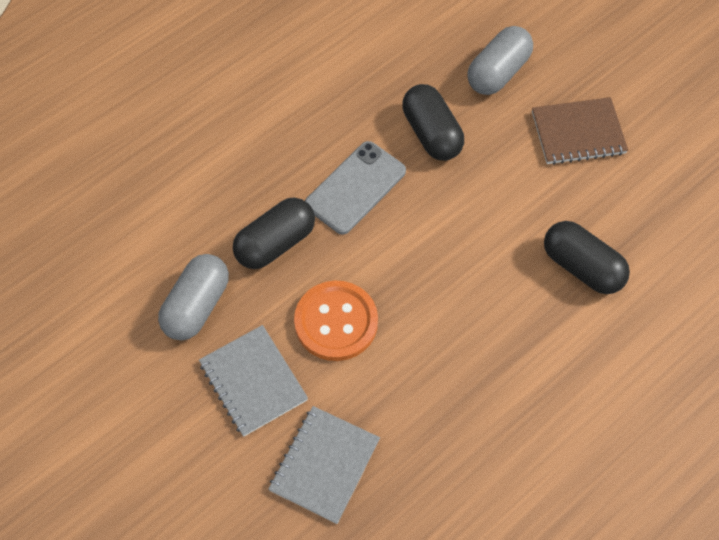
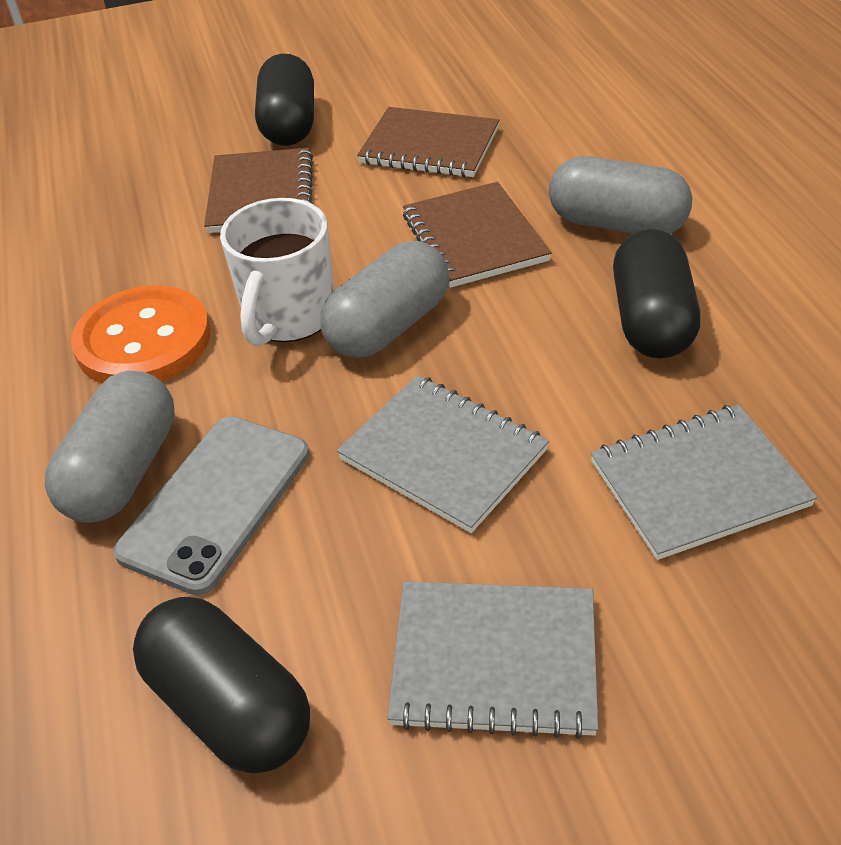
brown notebook: 1 -> 3
grey capsule: 2 -> 3
grey notebook: 2 -> 3
white mug: 0 -> 1

